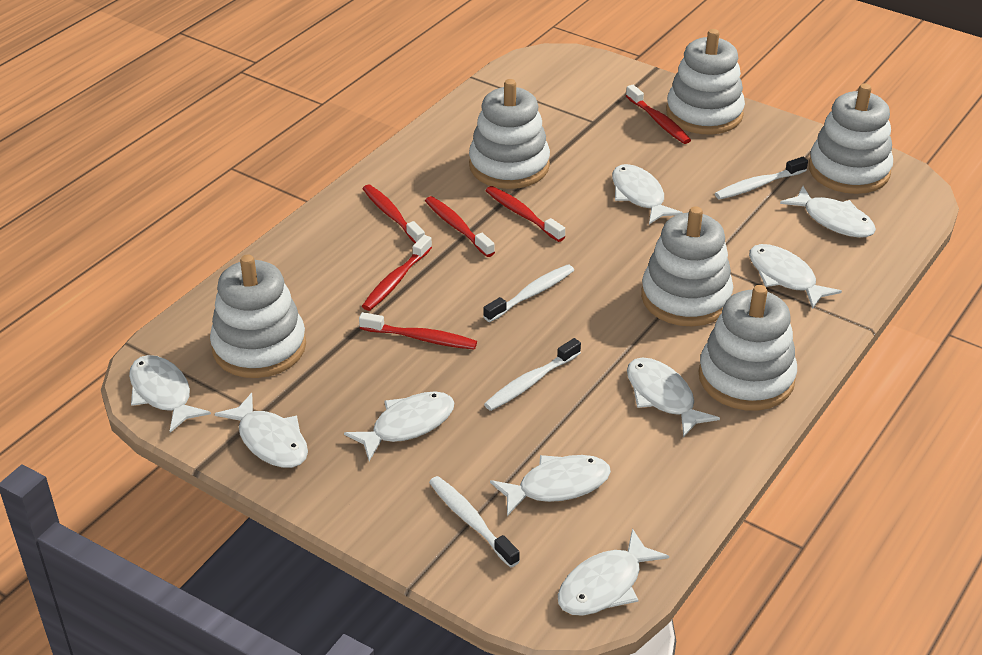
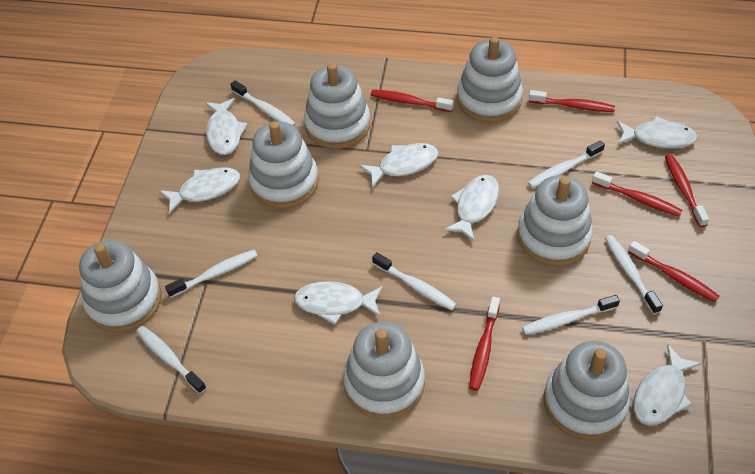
white fish: 9 -> 7
white stacking toy: 6 -> 7
white toothbrush: 4 -> 7

